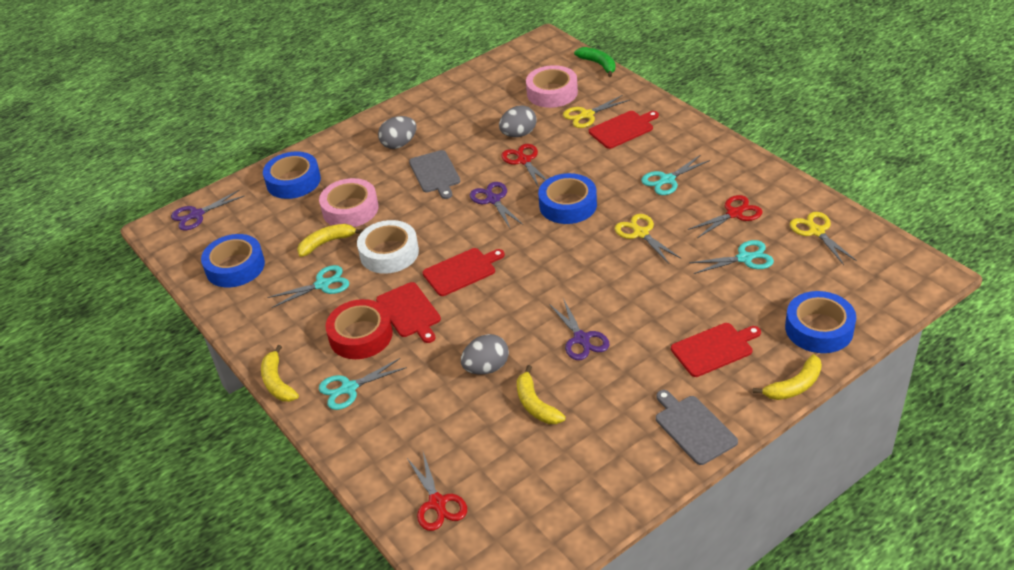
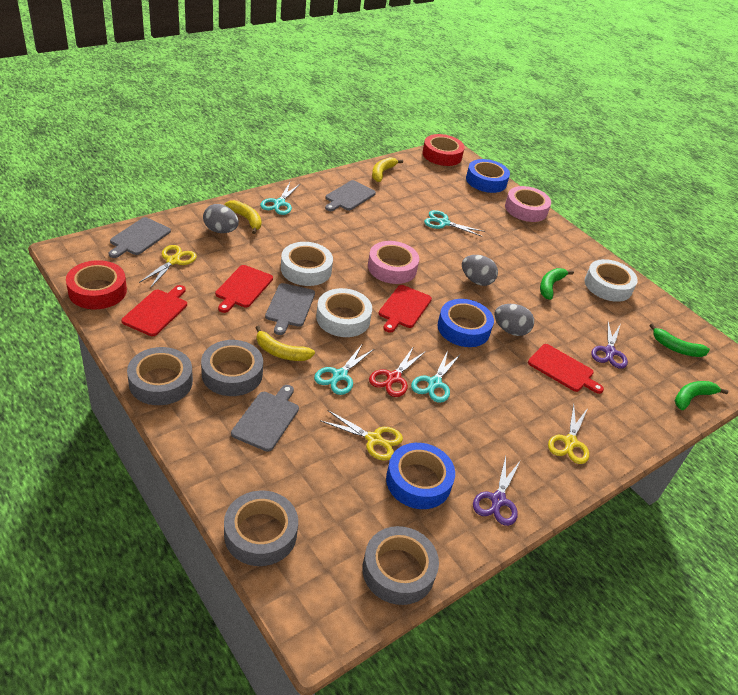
blue tape: 4 -> 3
green banana: 1 -> 3
grey cutting board: 2 -> 4
grey tape: 0 -> 4
purple scissors: 3 -> 2
red scissors: 3 -> 1
red tape: 1 -> 2
white tape: 1 -> 3
yellow banana: 4 -> 3

